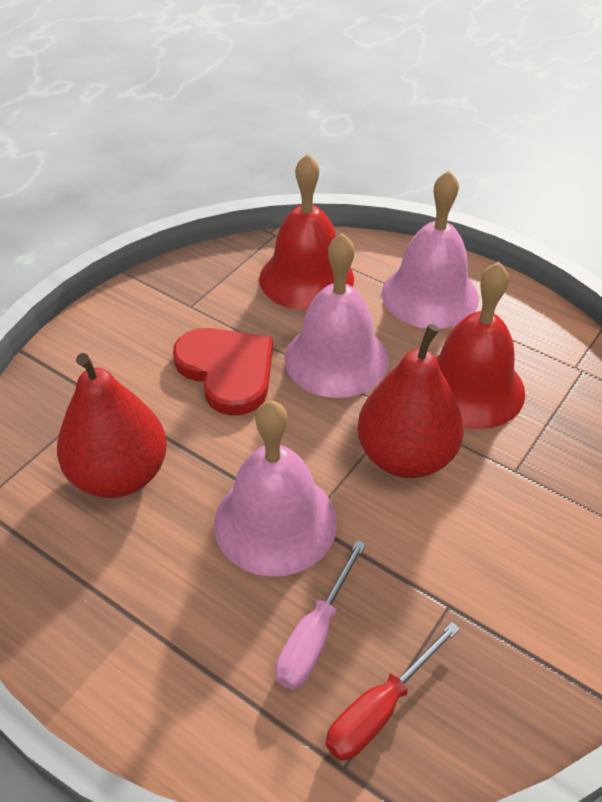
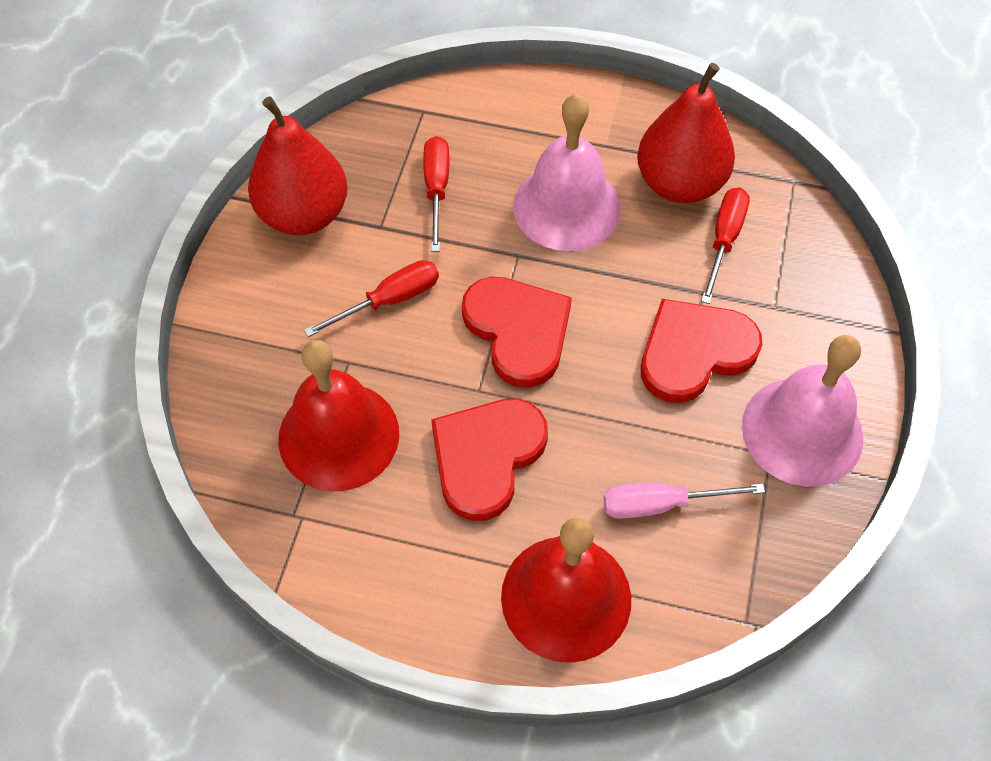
pink bell: 3 -> 2
red heart: 1 -> 3
red screwdriver: 1 -> 3

